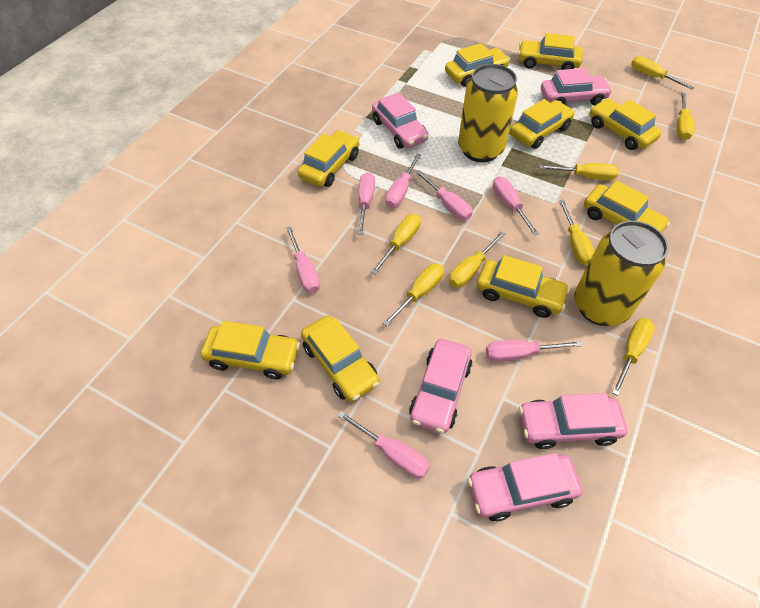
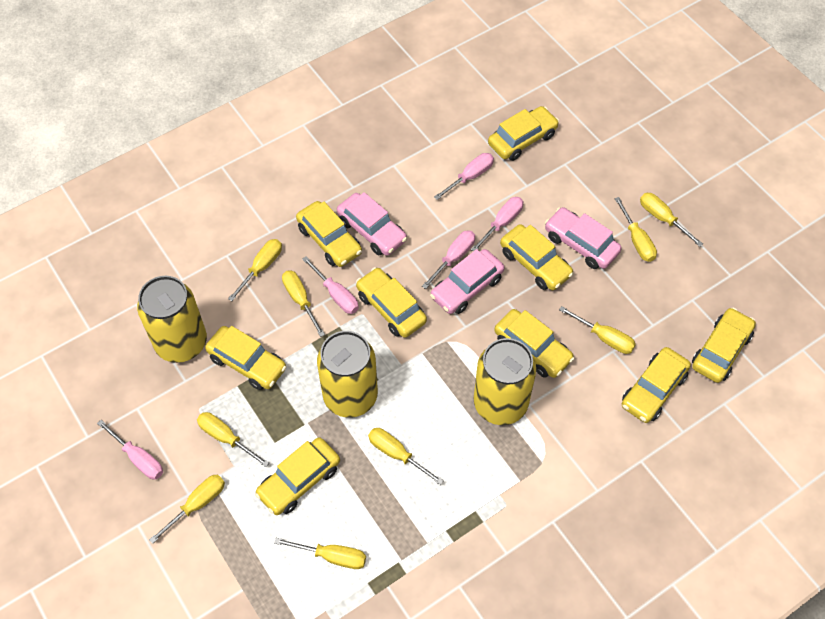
pink car: 5 -> 3
pink screwdriver: 7 -> 5
yellow can: 2 -> 3
yellow screwdriver: 8 -> 9

